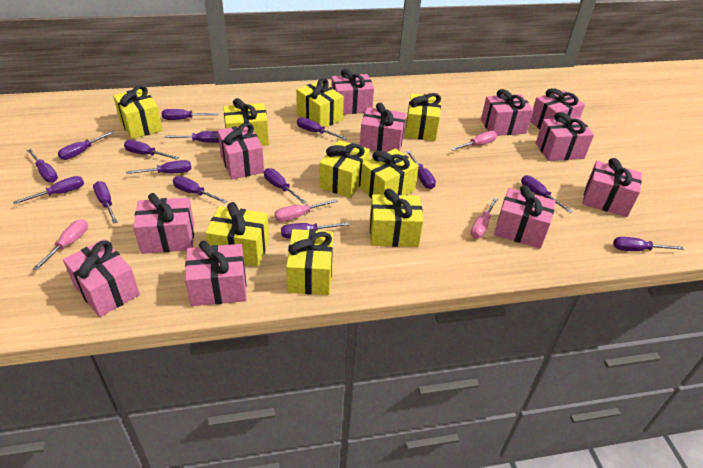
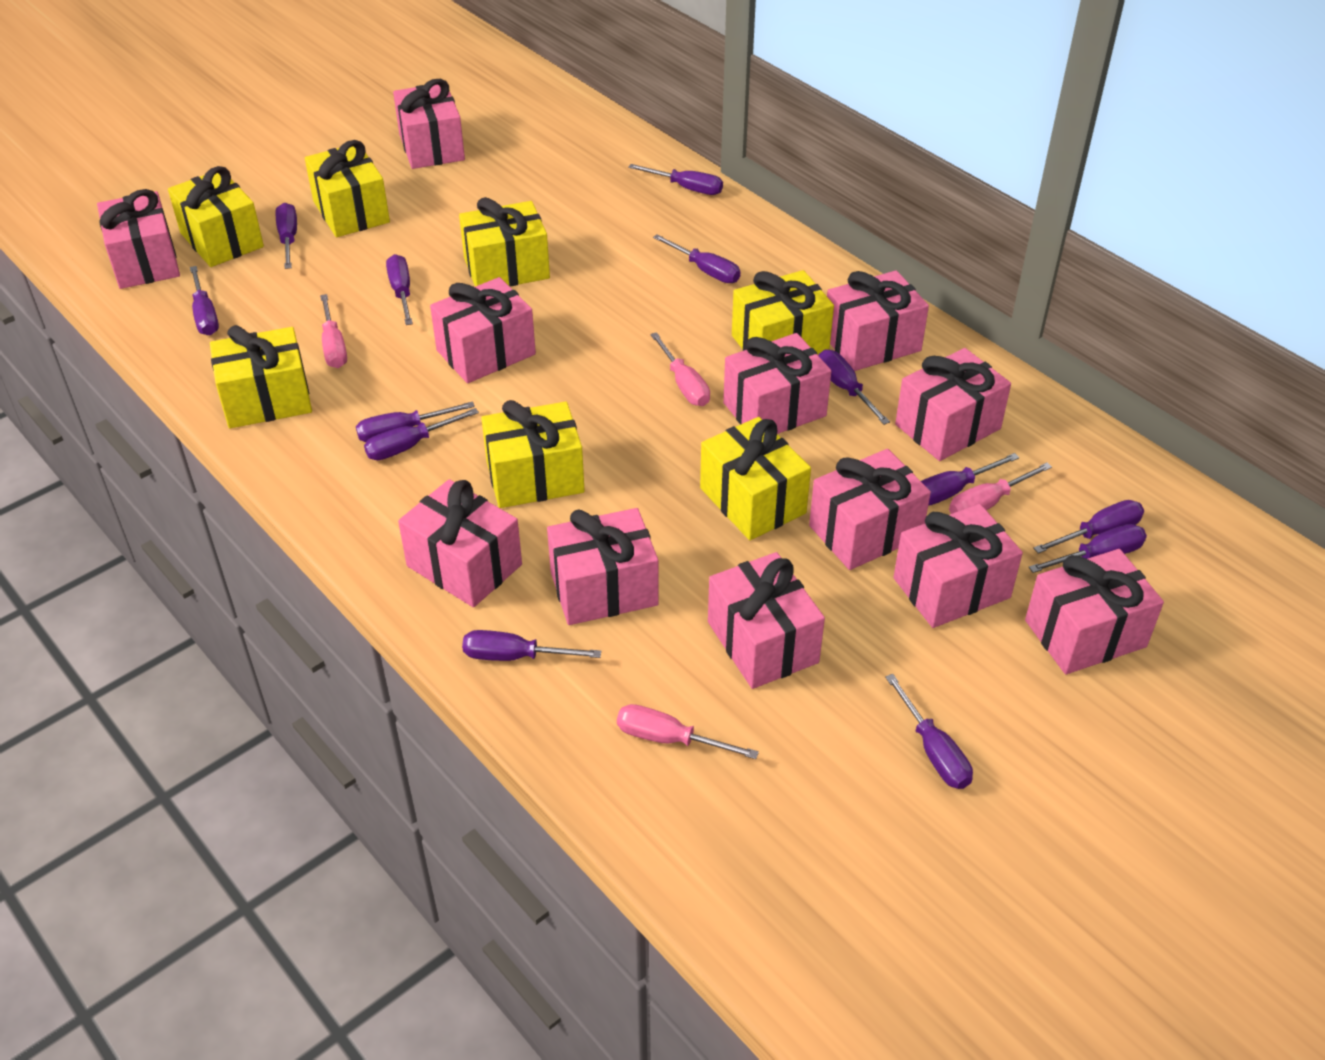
pink gift: 11 -> 12
purple screwdriver: 15 -> 13
yellow gift: 9 -> 7

